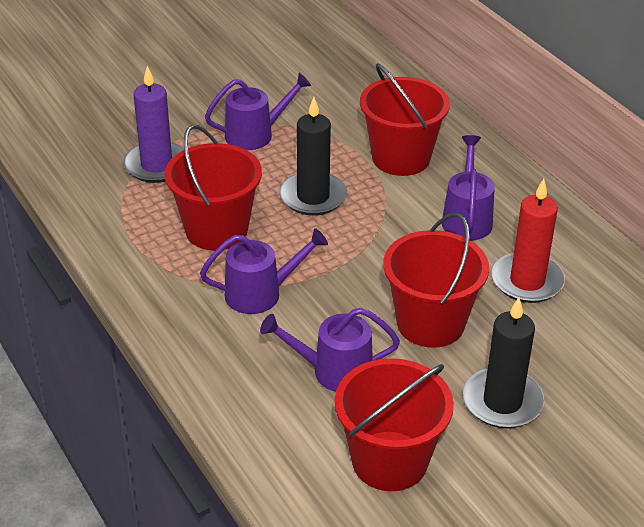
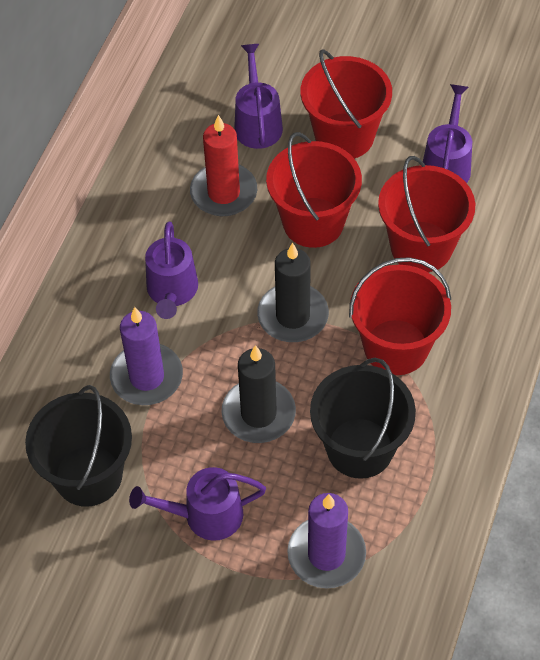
black bucket: 0 -> 2
purple candle: 1 -> 2

